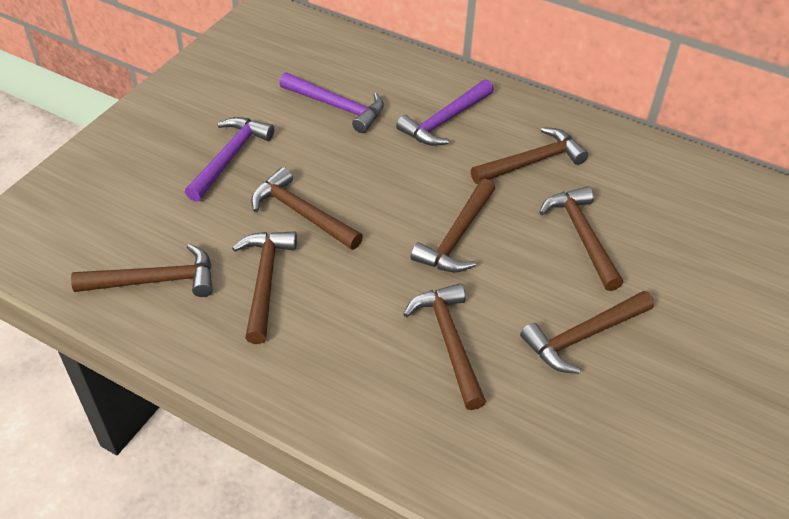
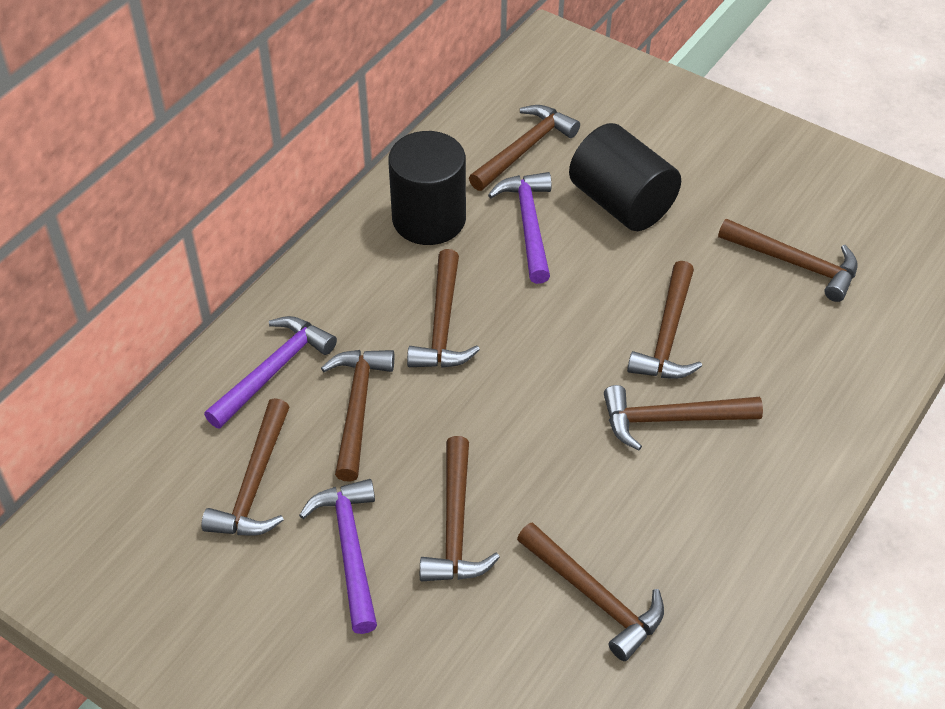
black cylinder: 0 -> 2
brown hammer: 8 -> 9

